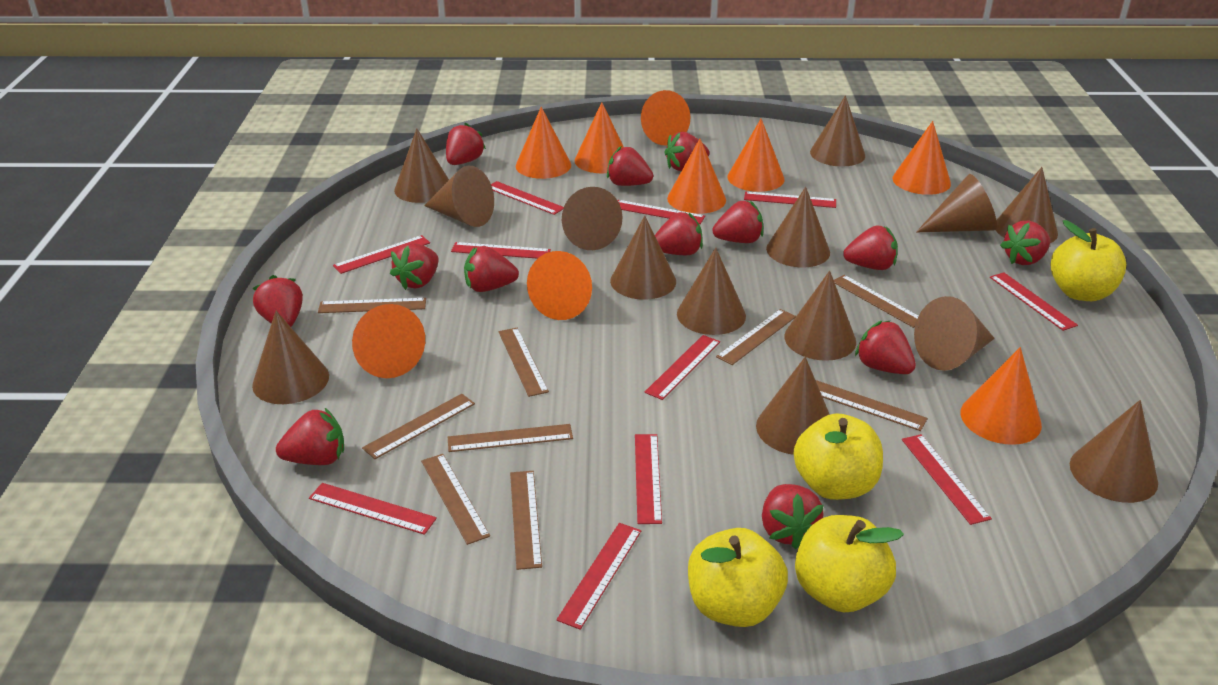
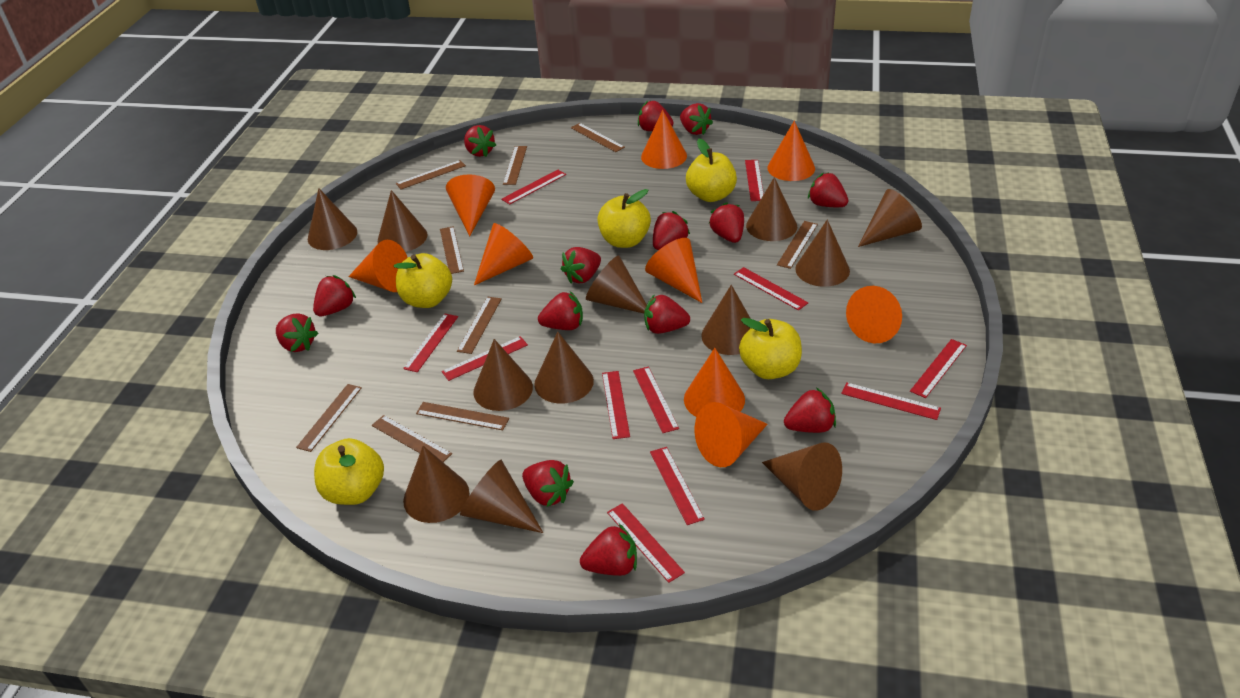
brown cone: 14 -> 12
red strawberry: 13 -> 14
yellow apple: 4 -> 5

